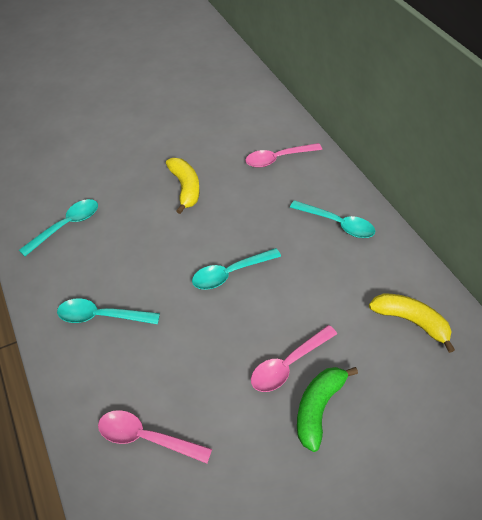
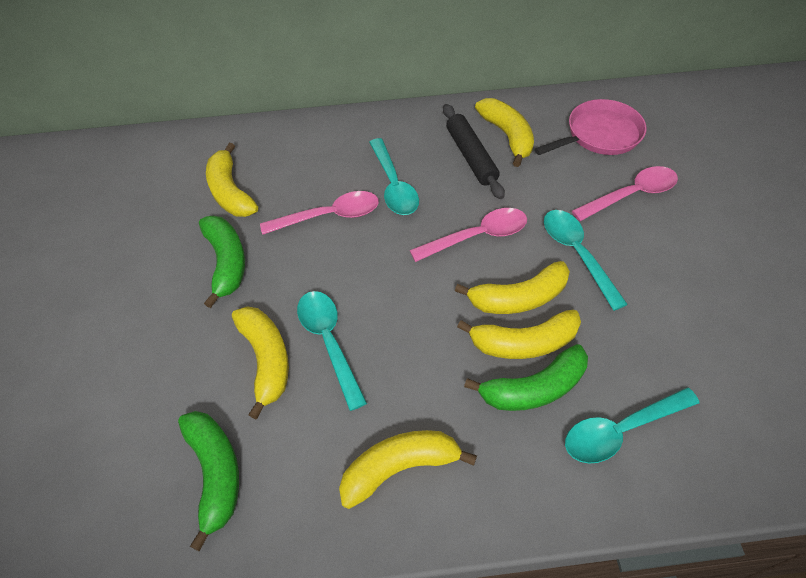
black rolling pin: 0 -> 1
green banana: 1 -> 3
pink pan: 0 -> 1
yellow banana: 2 -> 6

